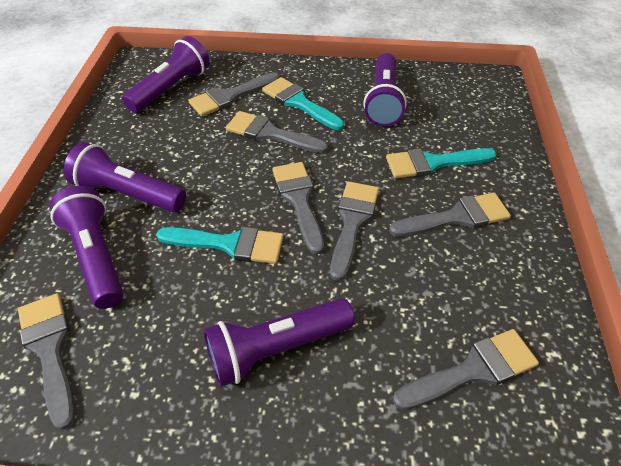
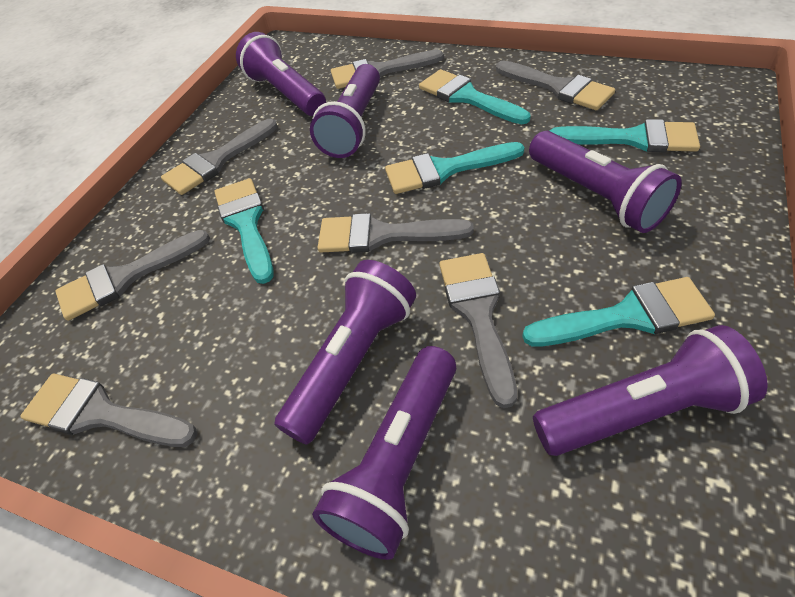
purple flashlight: 5 -> 6
turquoise brush: 3 -> 5

